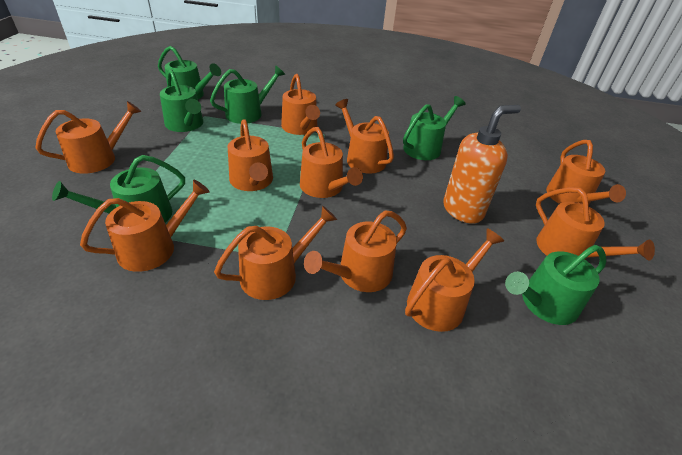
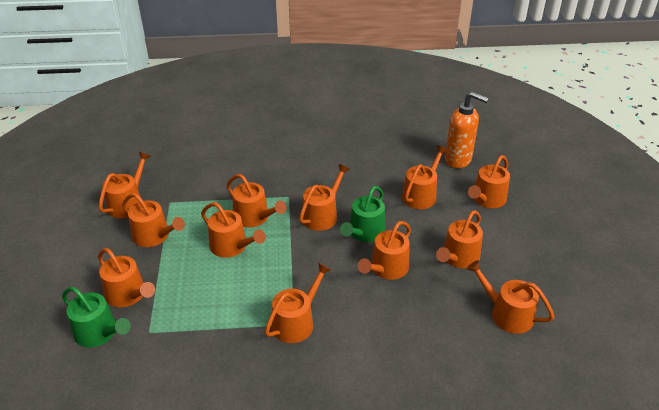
green watering can: 6 -> 2
orange watering can: 11 -> 12

